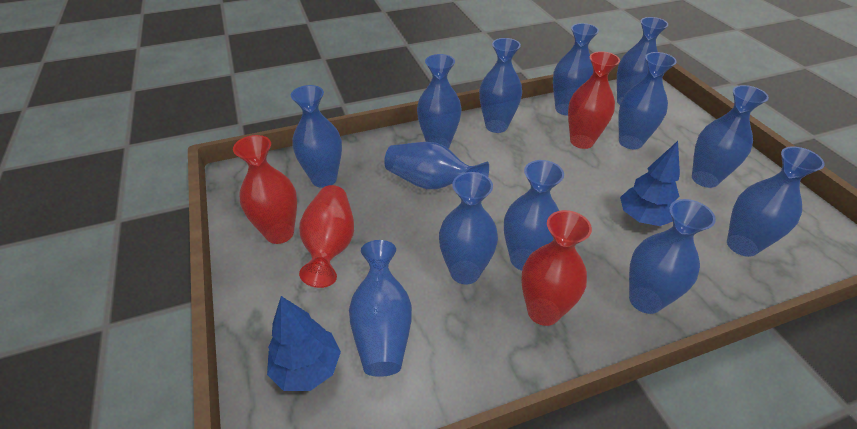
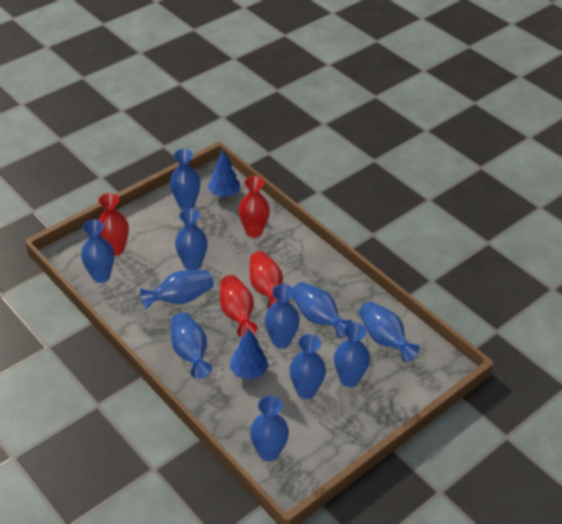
blue vase: 13 -> 11

